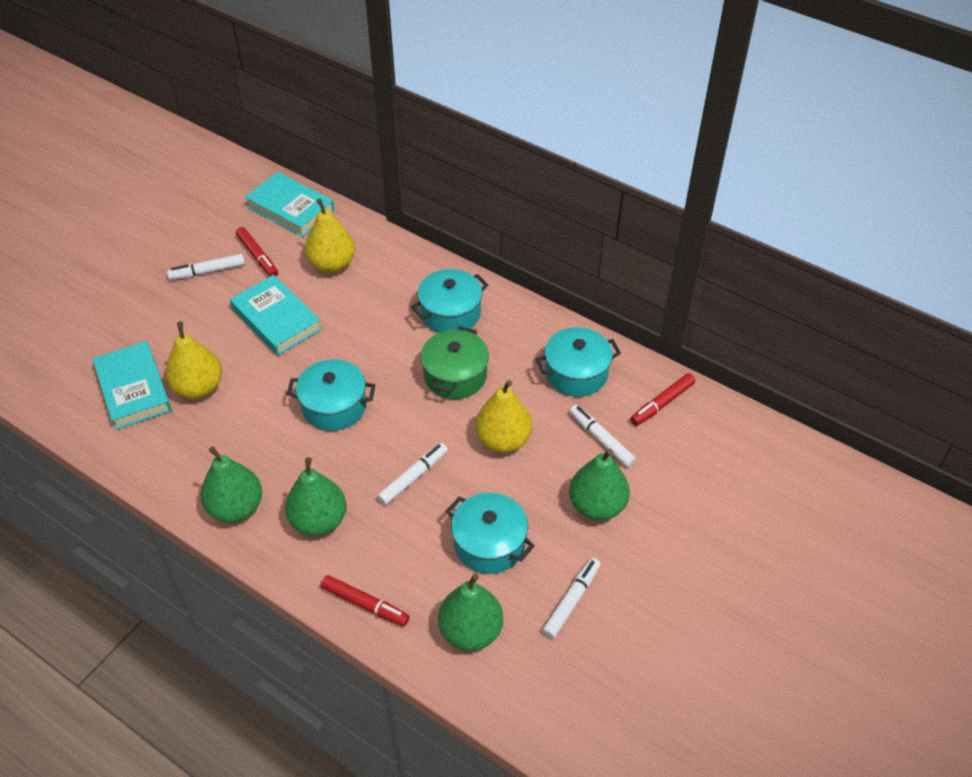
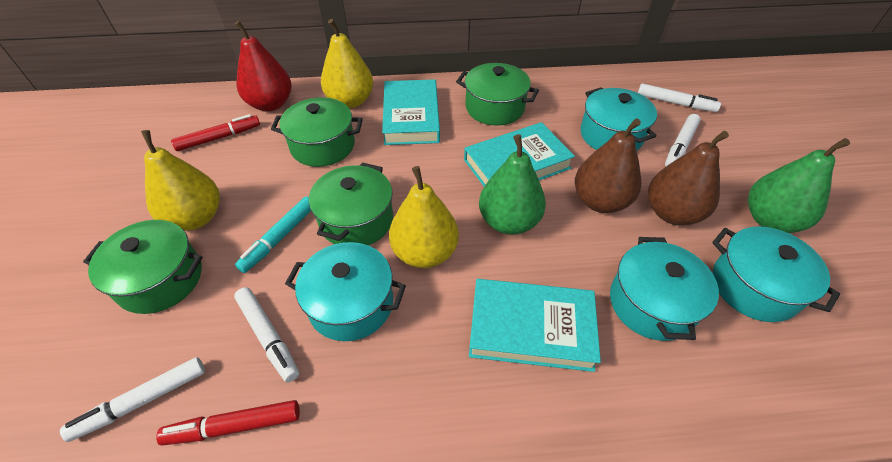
brown pear: 0 -> 2
green pear: 4 -> 2
green pot: 1 -> 4
red marker: 3 -> 2
red pear: 0 -> 1
turquoise marker: 0 -> 1

